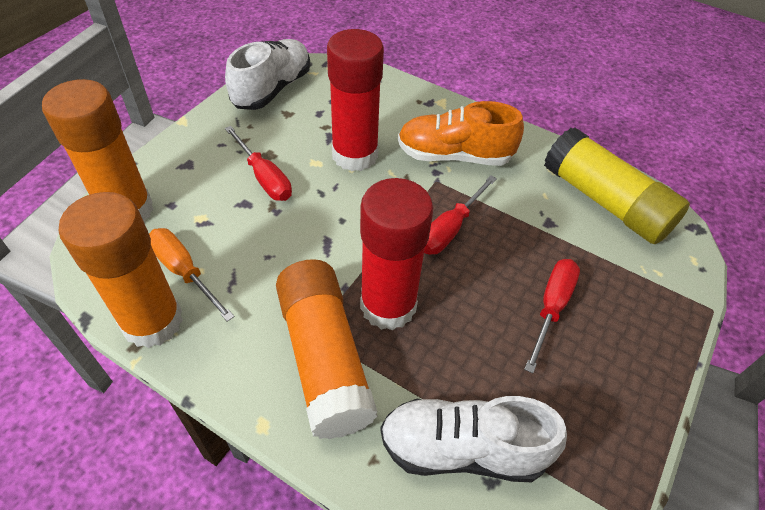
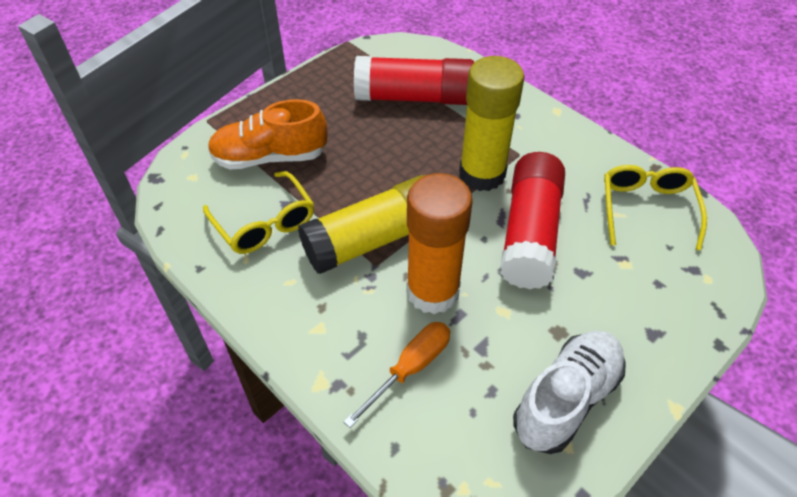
orange glue stick: 3 -> 1
red screwdriver: 3 -> 0
white shoe: 2 -> 1
yellow glasses: 0 -> 2
yellow glue stick: 1 -> 2

